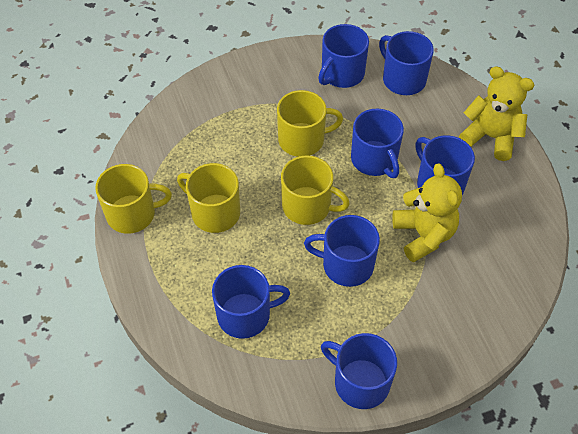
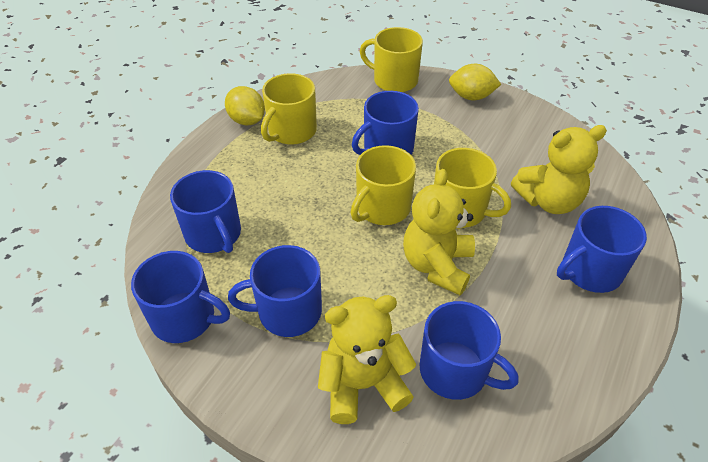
blue mug: 7 -> 6
yellow lemon: 0 -> 2
yellow teddy bear: 2 -> 3

